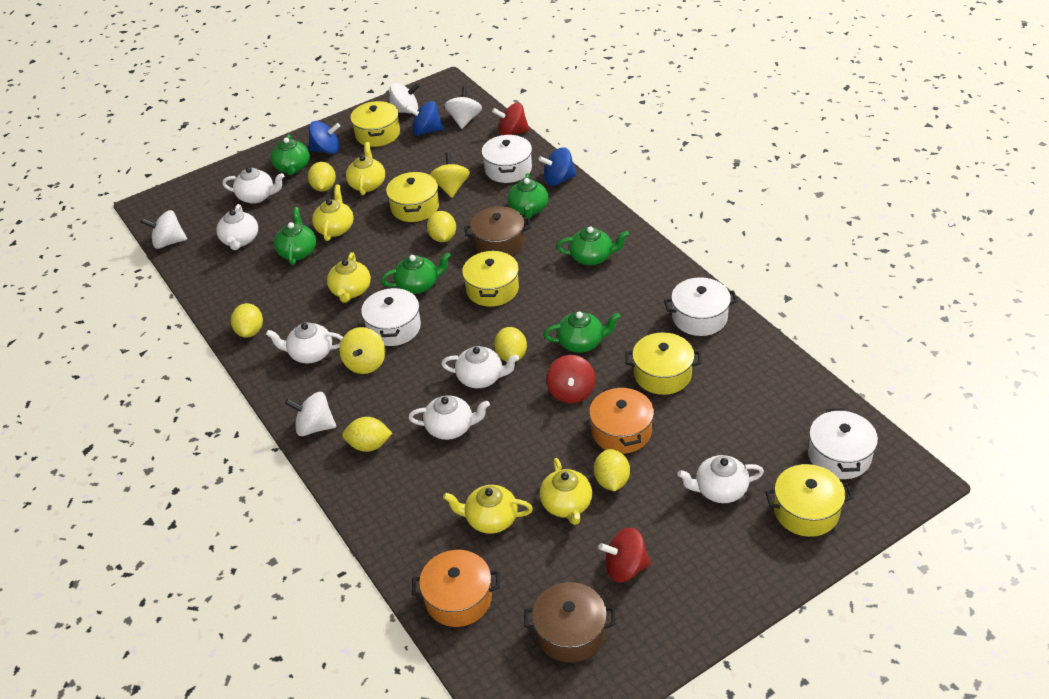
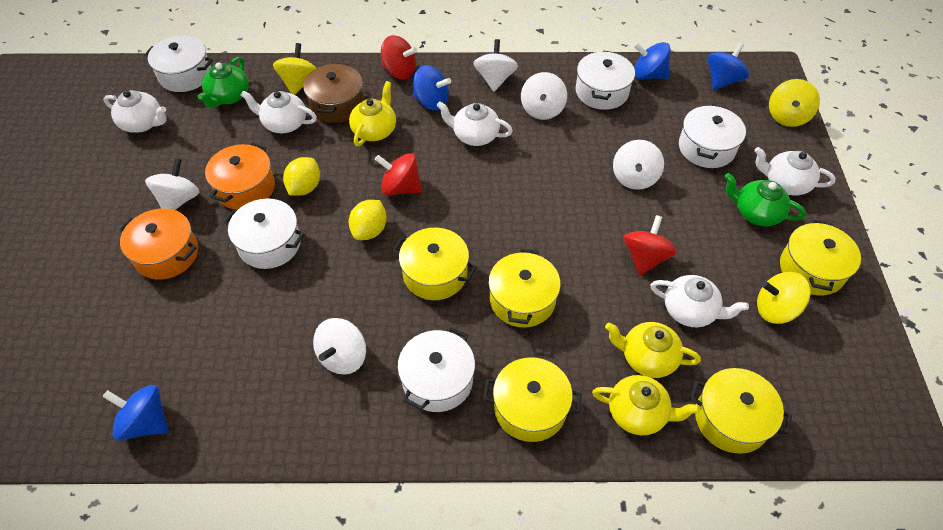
blue spinning top: 3 -> 4
brown pot: 2 -> 1
green teapot: 6 -> 2
white pot: 4 -> 5
white spinning top: 4 -> 5
white teapot: 6 -> 5
yellow lemon: 6 -> 2
yellow spinning top: 2 -> 3
yellow teapot: 5 -> 3

